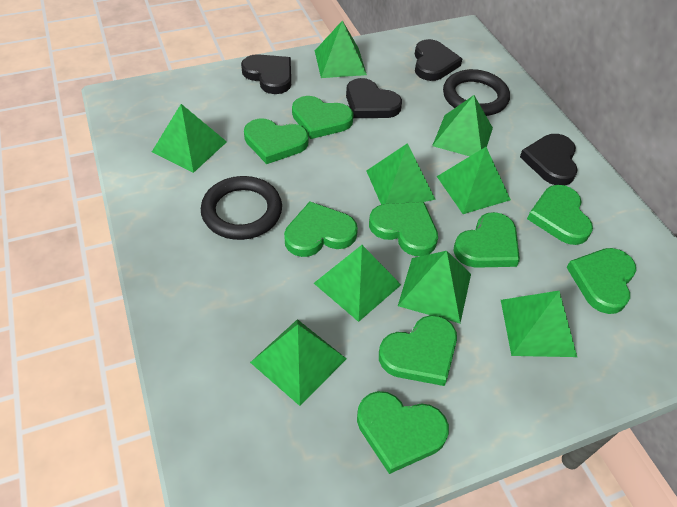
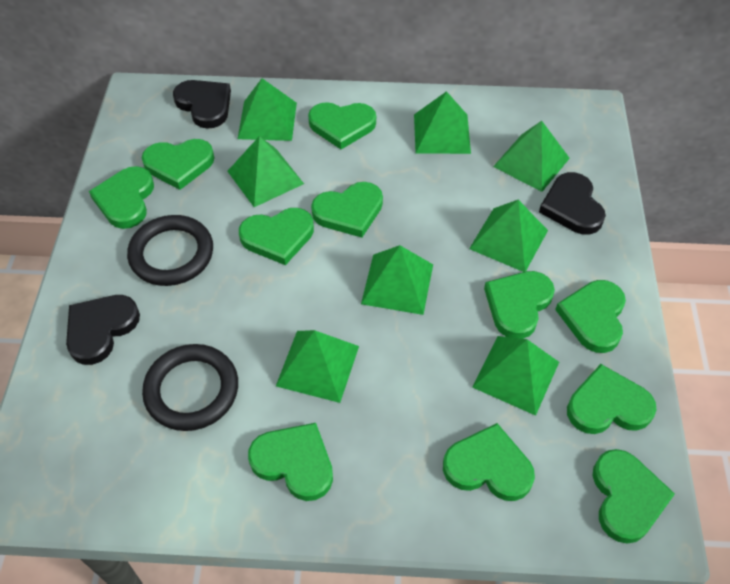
black heart: 4 -> 3
green heart: 9 -> 11
green pyramid: 9 -> 8

